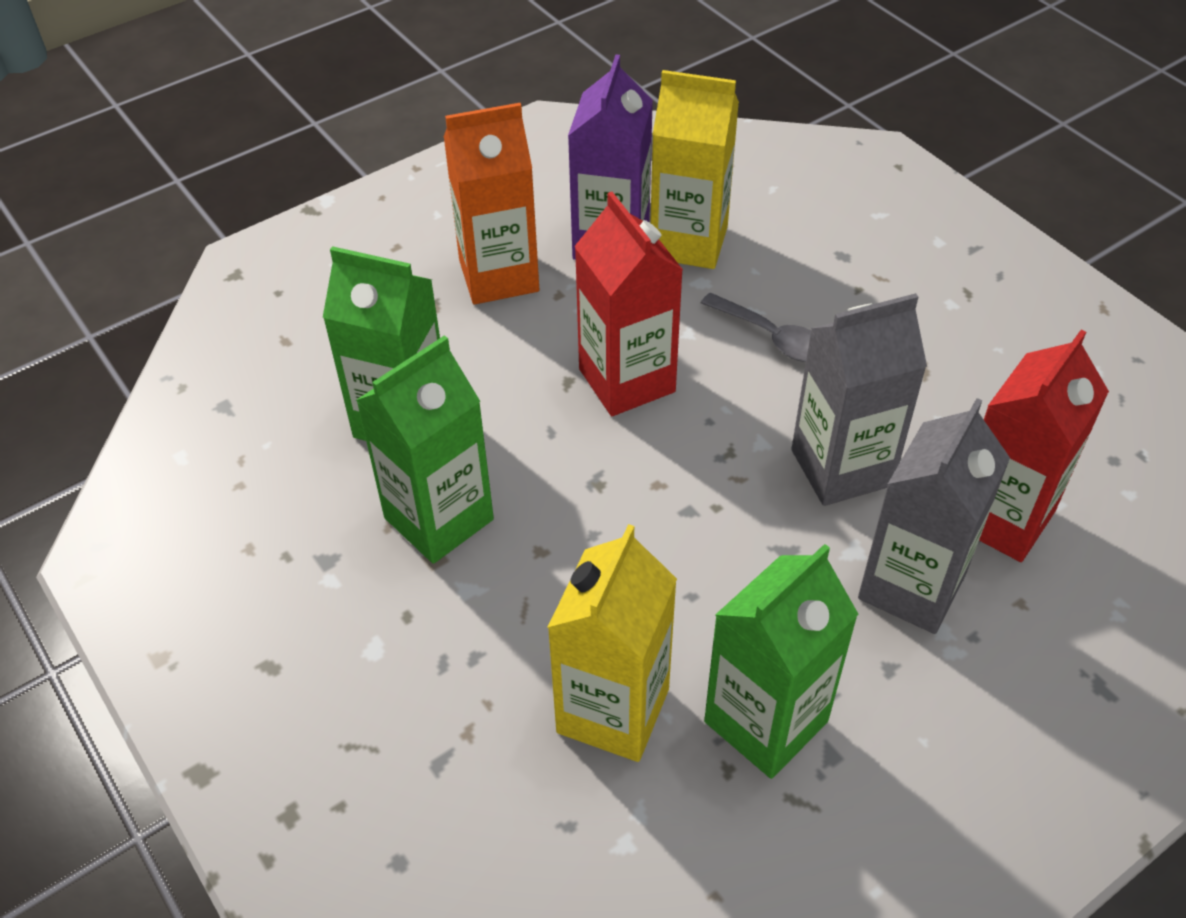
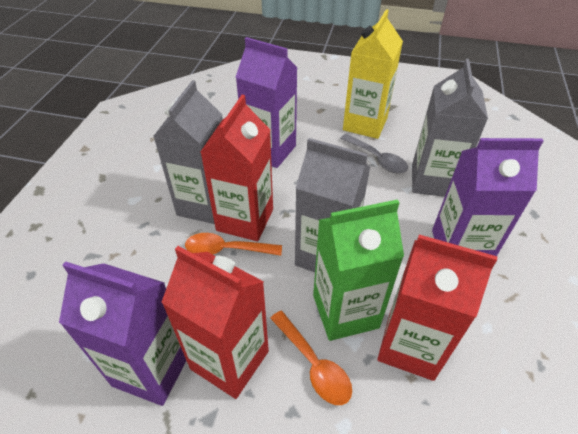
green carton: 3 -> 1
grey carton: 2 -> 3
orange carton: 1 -> 0
orange spoon: 0 -> 2
purple carton: 1 -> 3
red carton: 2 -> 3
yellow carton: 2 -> 1

